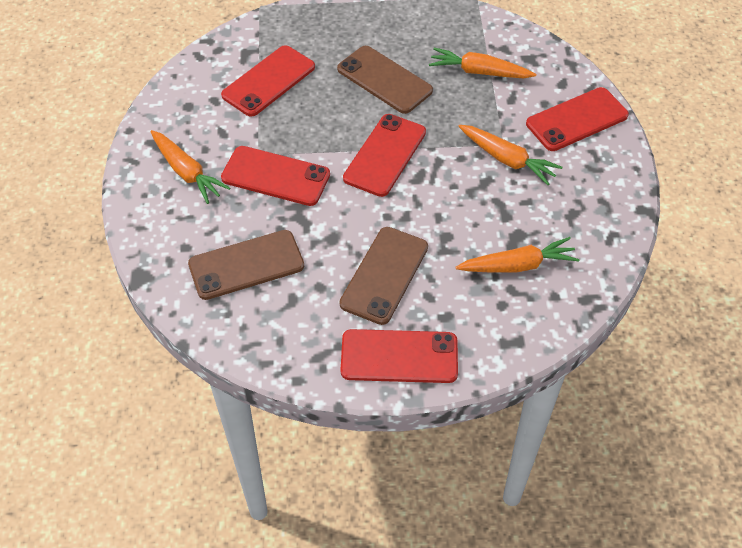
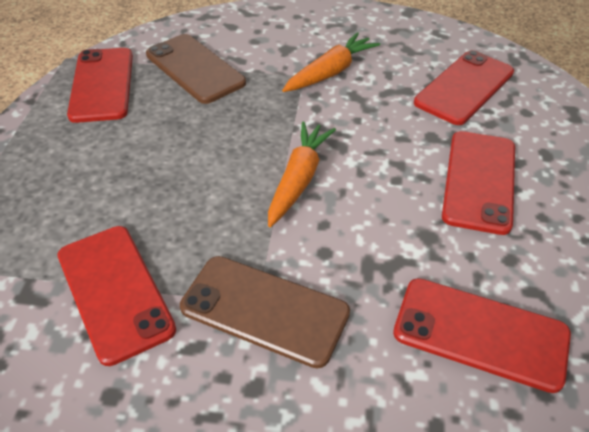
brown phone: 3 -> 2
orange carrot: 4 -> 2

